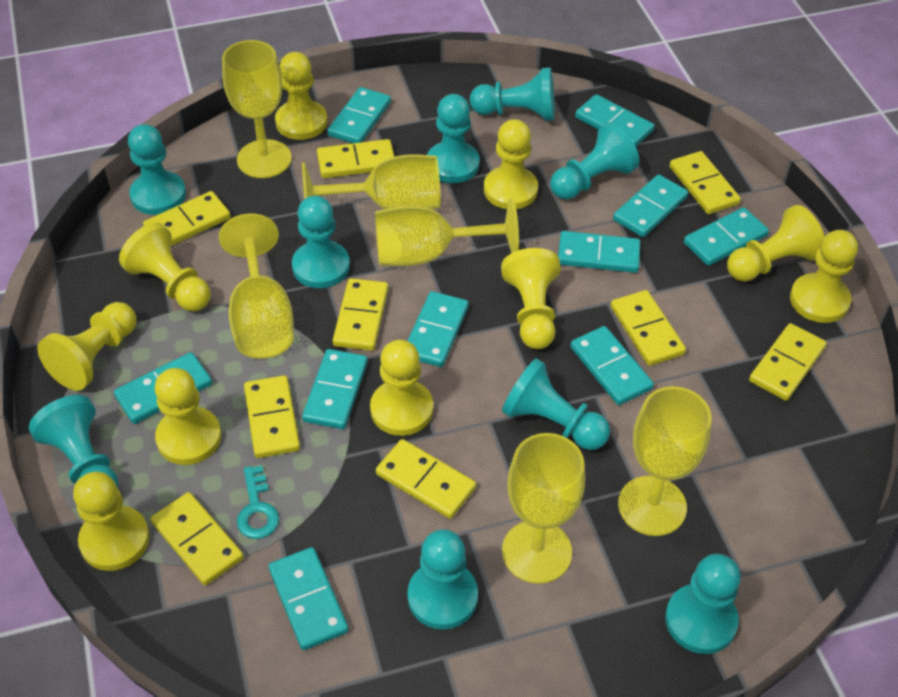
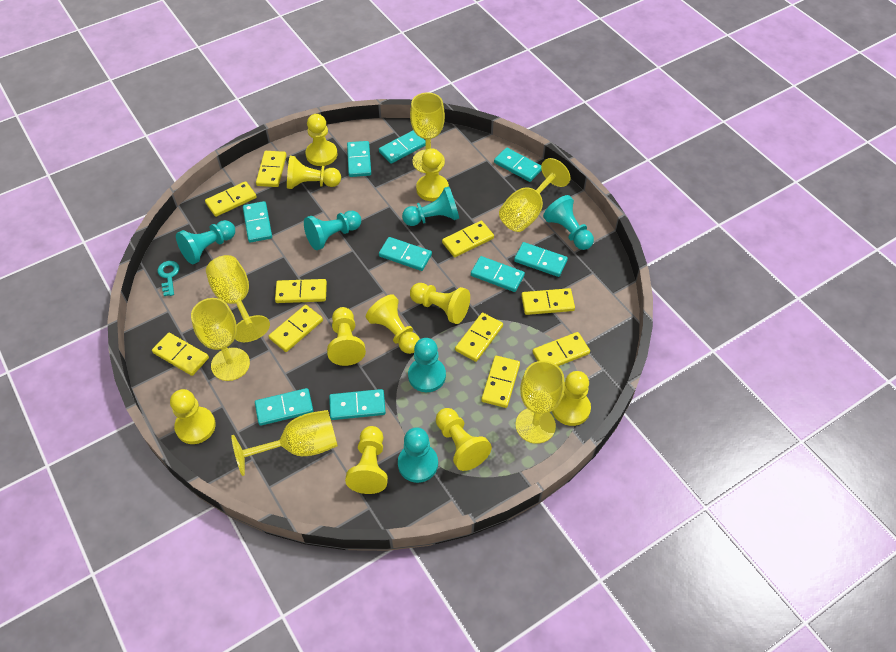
turquoise domino: 10 -> 9
turquoise pawn: 9 -> 6
yellow domino: 9 -> 10

